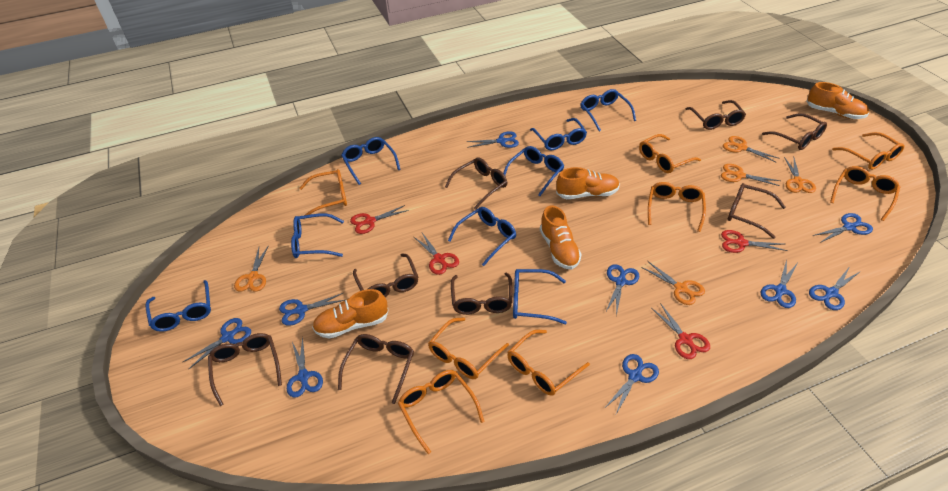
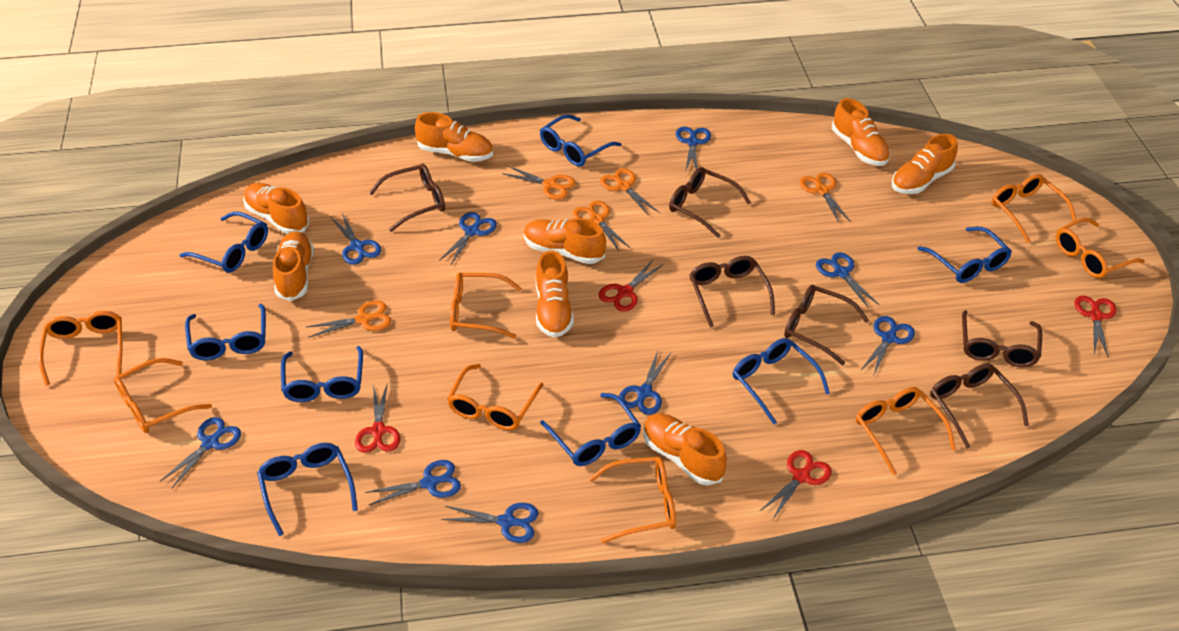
brown glasses: 8 -> 6
orange shoe: 4 -> 8

